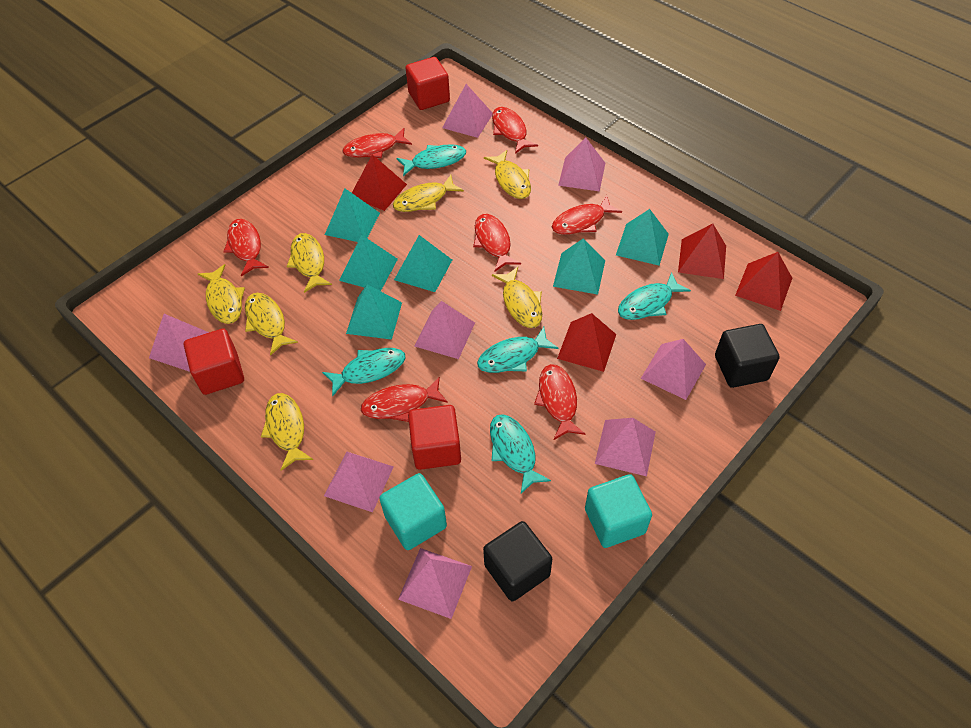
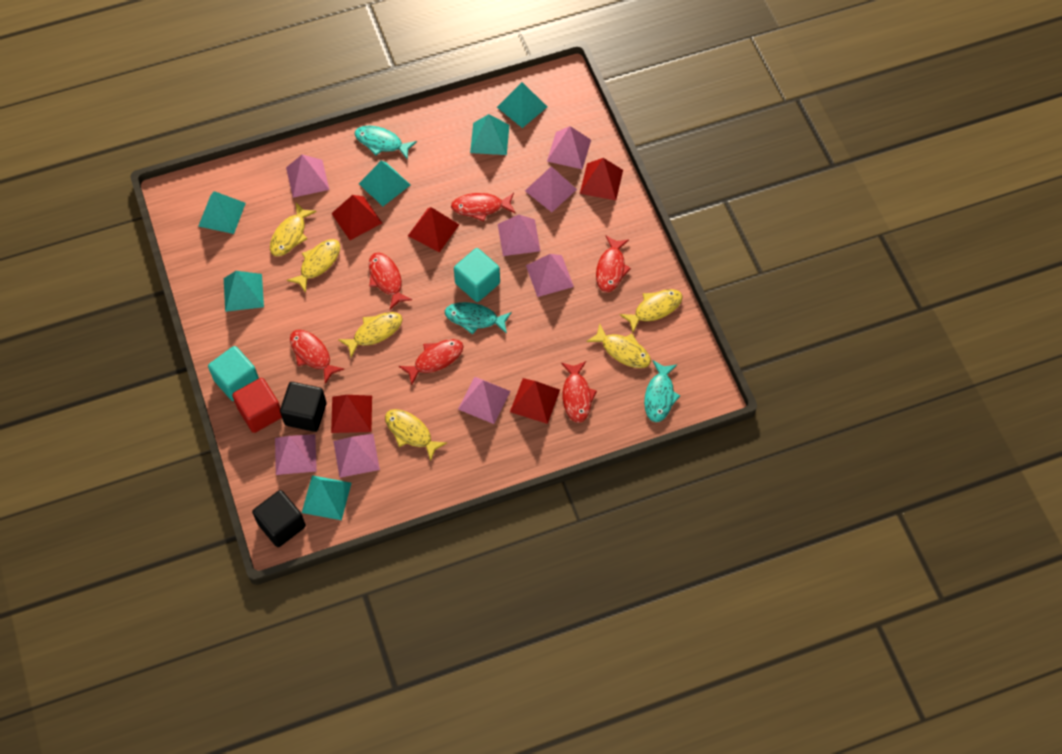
red cube: 3 -> 1
red fish: 7 -> 6
red pyramid: 4 -> 5
turquoise fish: 5 -> 3
yellow fish: 7 -> 6

